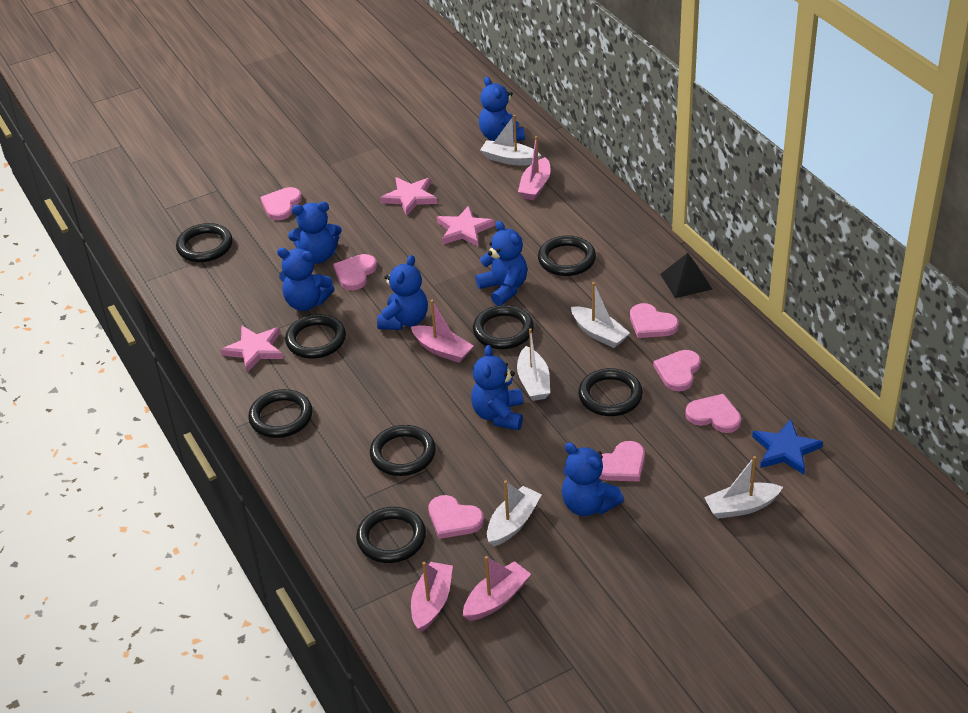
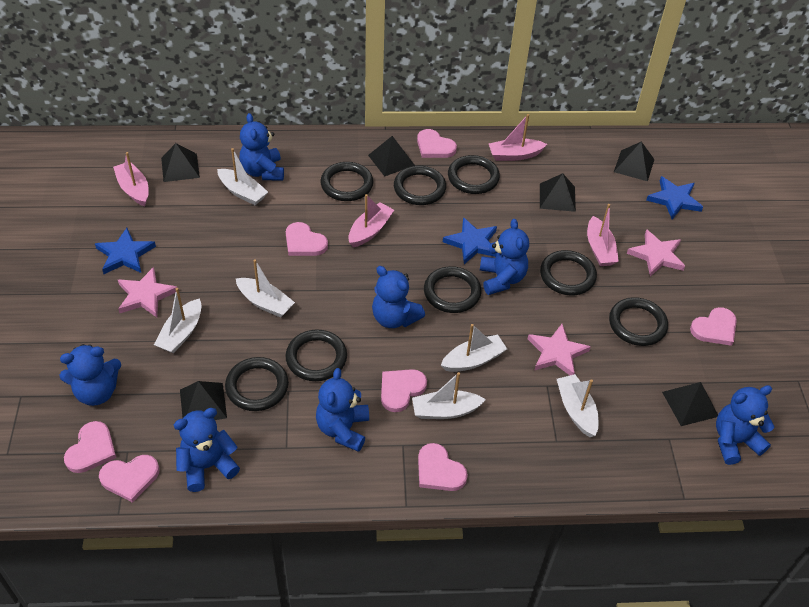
black pyramid: 1 -> 6
blue star: 1 -> 3
white boat: 5 -> 6

